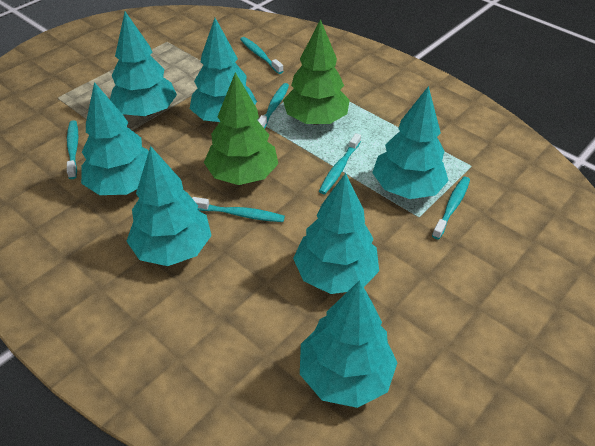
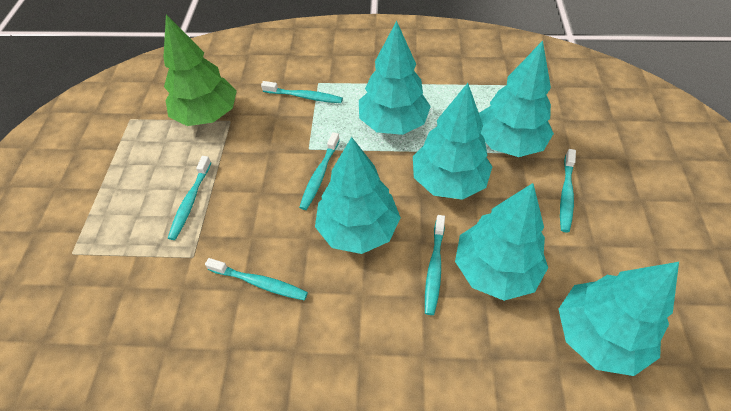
green tree: 2 -> 1
turquoise tree: 7 -> 6

